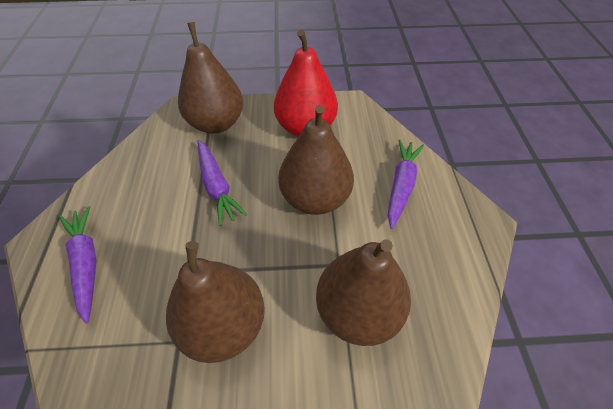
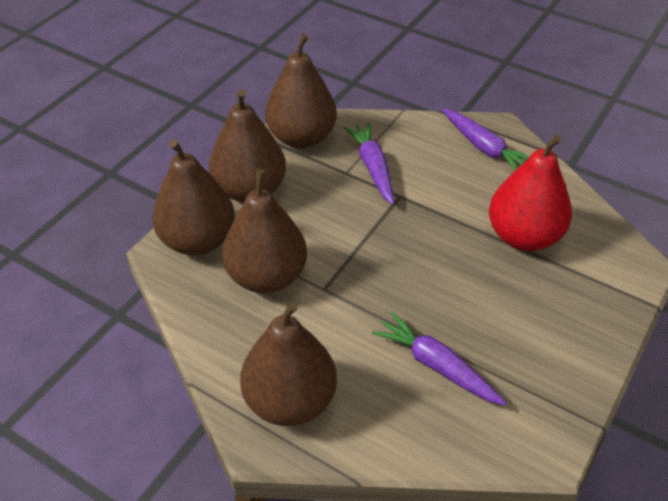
brown pear: 4 -> 5

